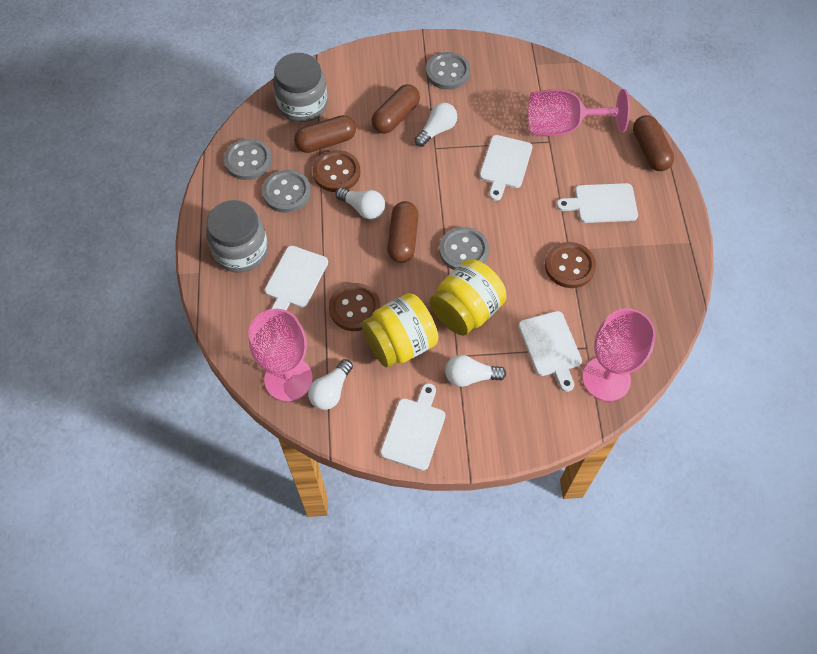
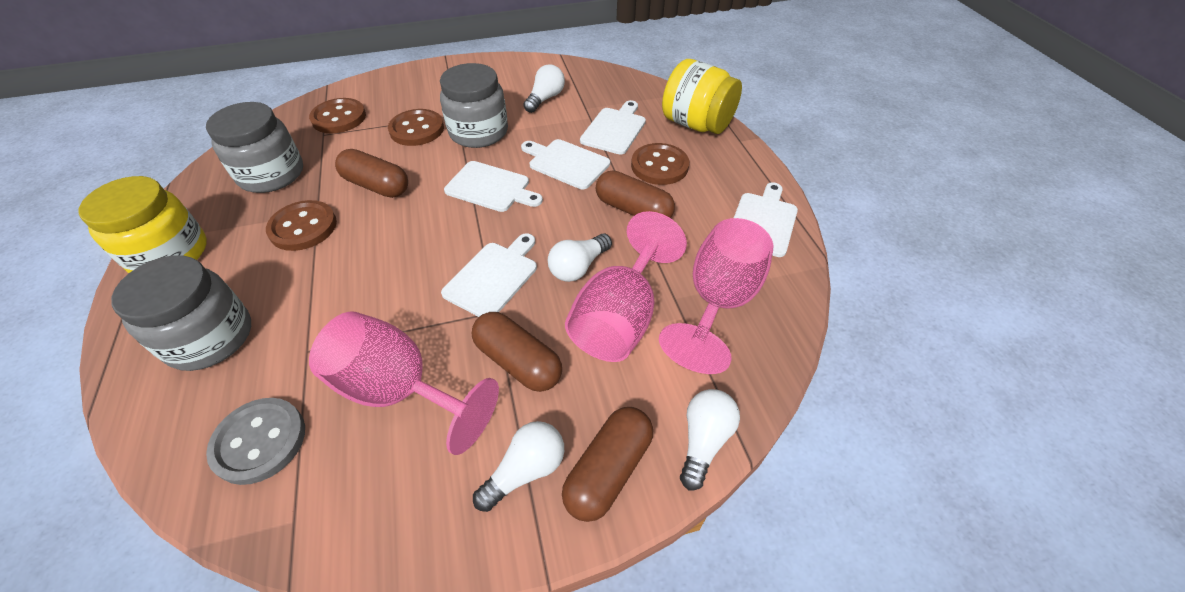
brown button: 3 -> 4
grey button: 4 -> 1
grey jar: 2 -> 3

